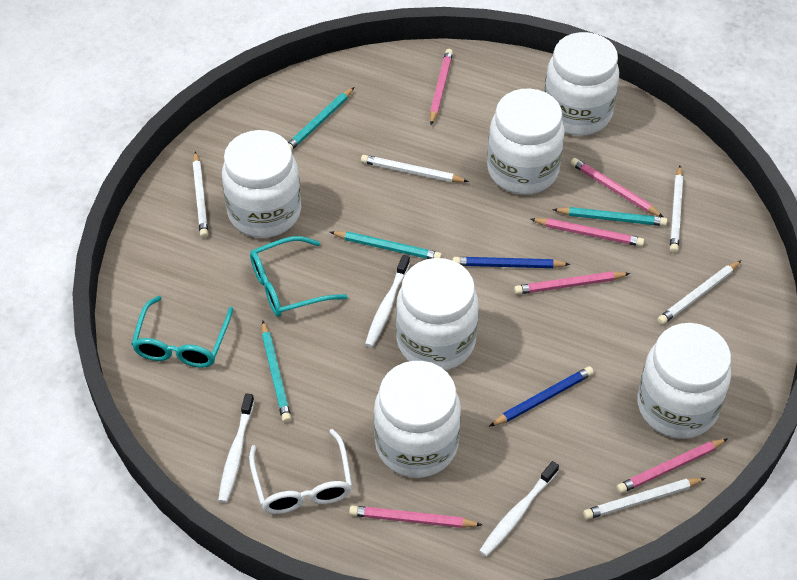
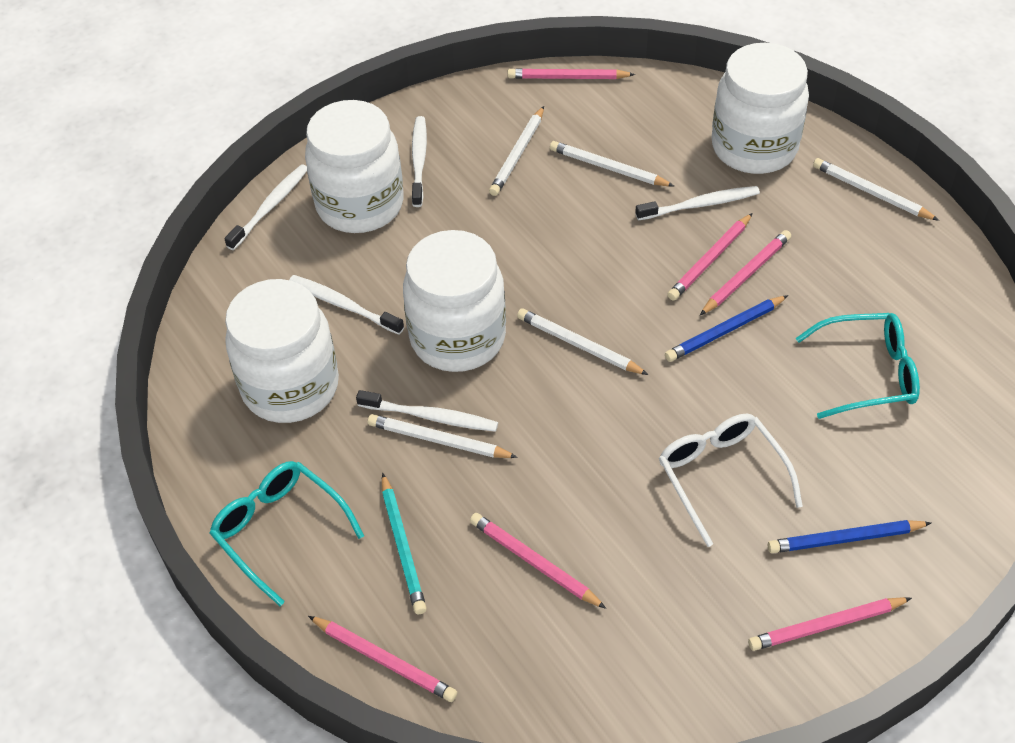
turquoise pencil: 4 -> 1
white jar: 6 -> 4
white toothbrush: 3 -> 5

